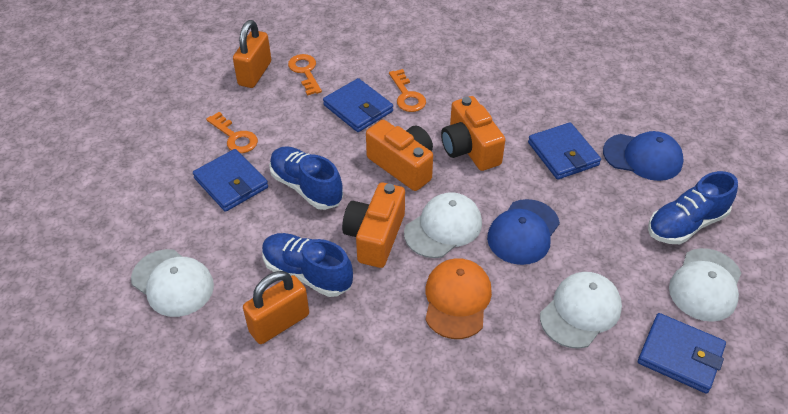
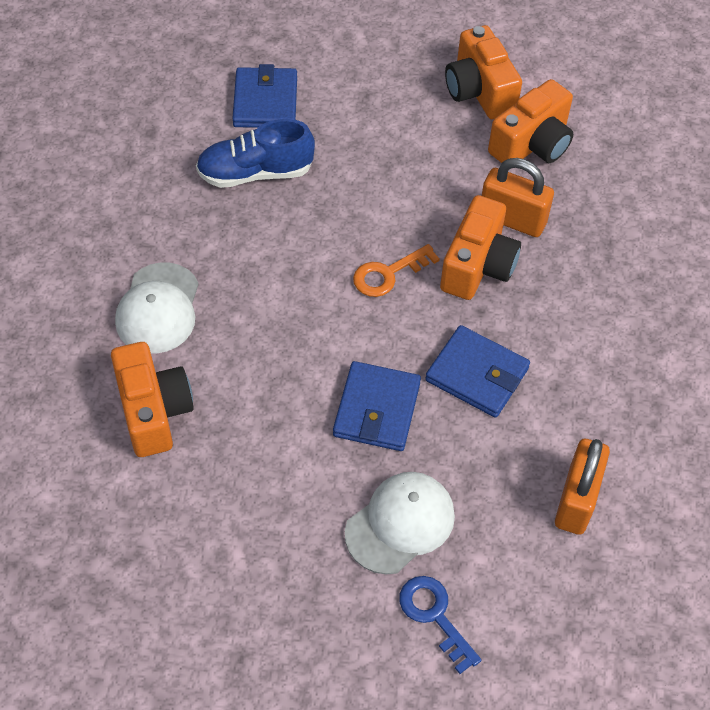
blue cap: 2 -> 0
blue key: 0 -> 1
blue shoe: 3 -> 1
blue wallet: 4 -> 3
orange camera: 3 -> 4
orange cap: 1 -> 0
orange key: 3 -> 1
white cap: 4 -> 2

